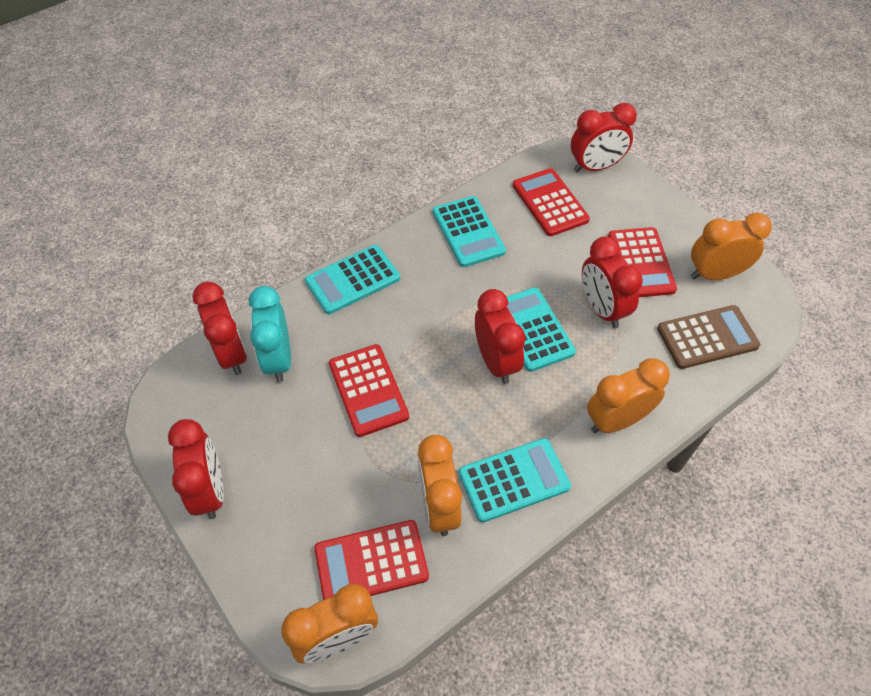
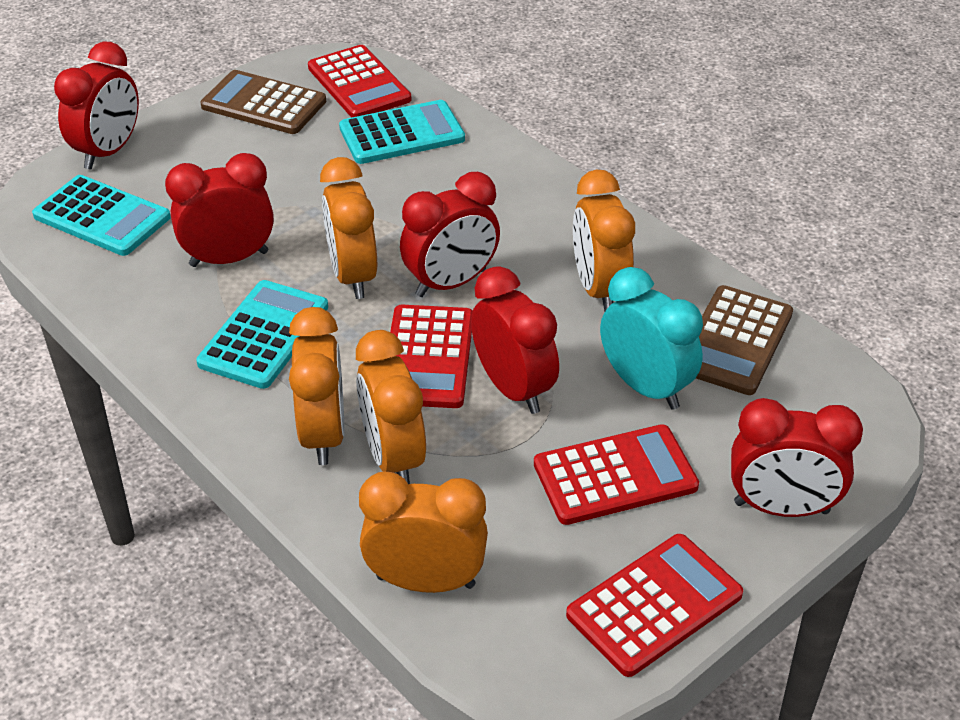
brown calculator: 1 -> 2
orange clock: 4 -> 5
turquoise calculator: 4 -> 3

